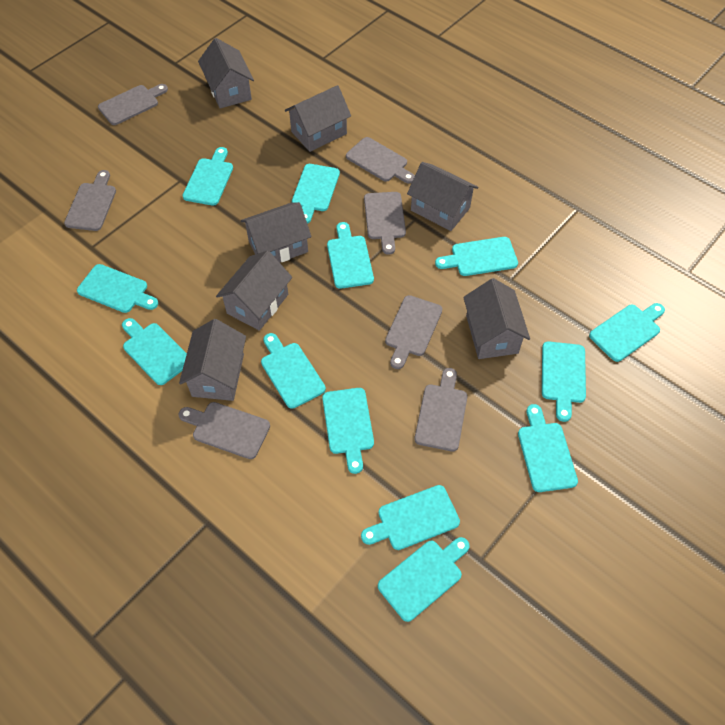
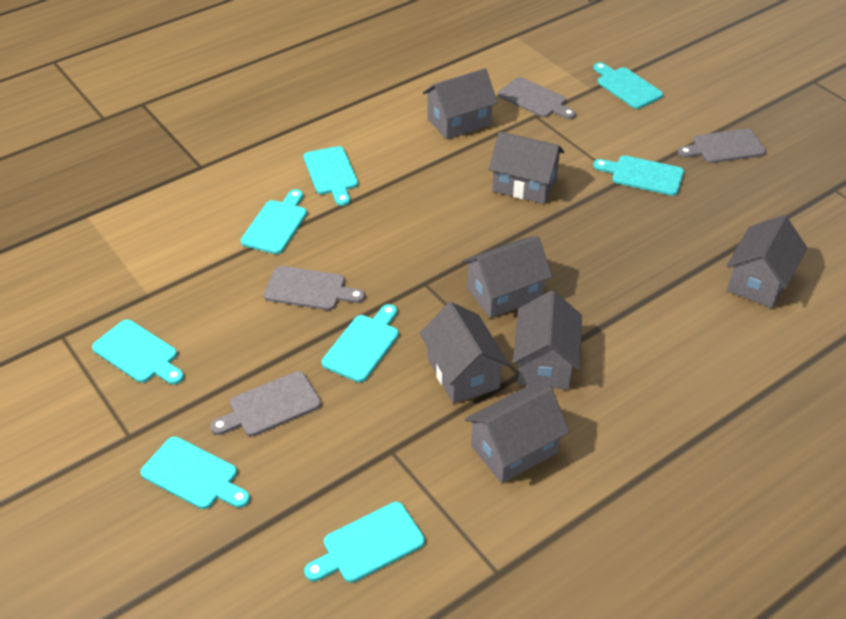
grey cutting board: 7 -> 4
turquoise cutting board: 13 -> 8

